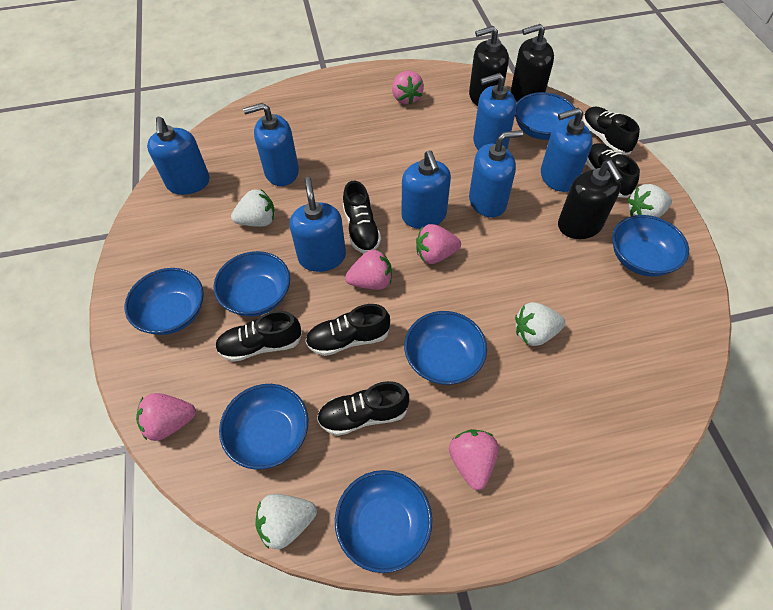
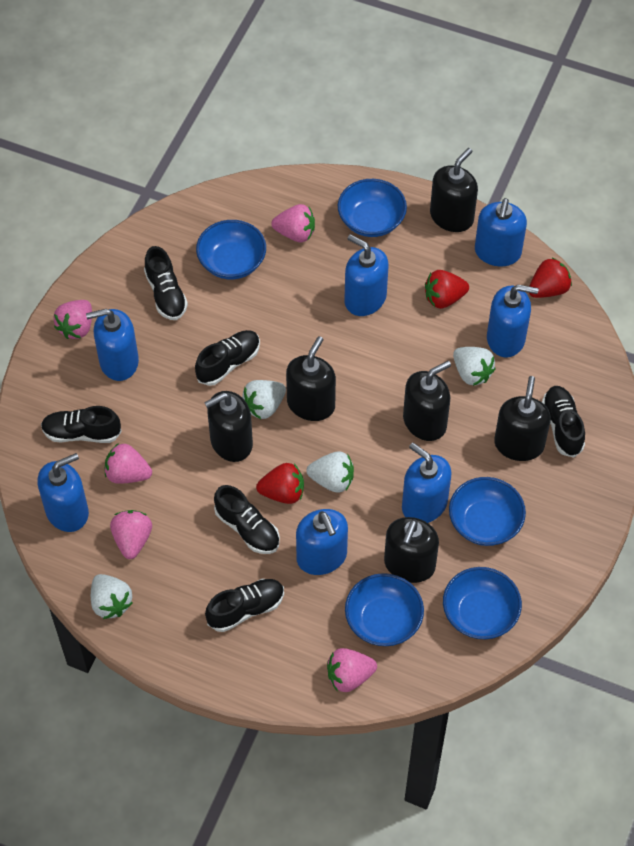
black soap dispenser: 3 -> 6
blue bowl: 7 -> 5
red strawberry: 0 -> 3

